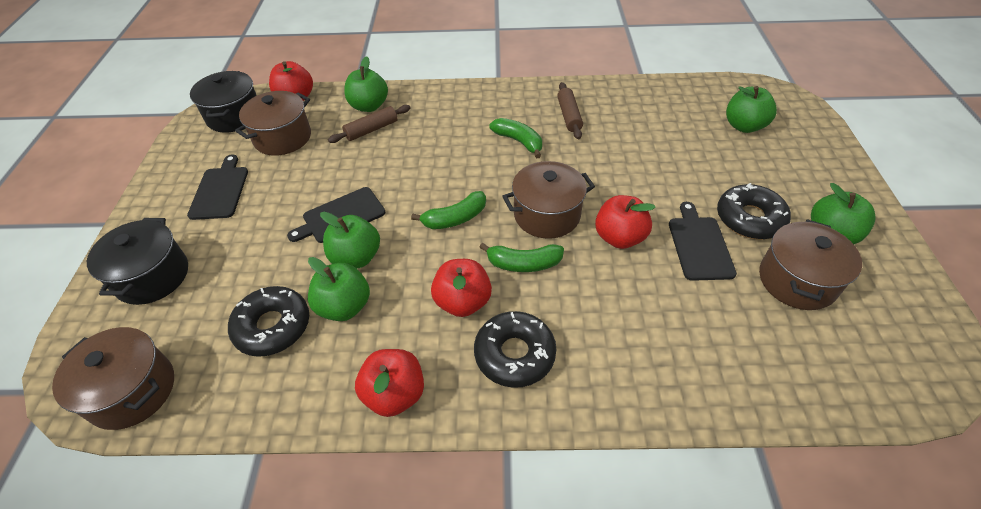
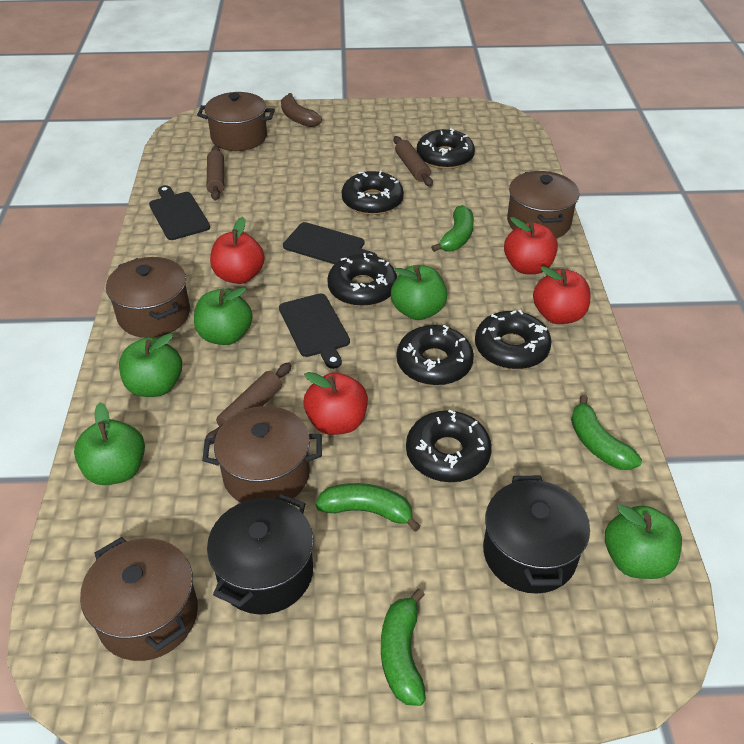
black donut: 3 -> 6
brown banana: 0 -> 1
brown pot: 4 -> 5
brown rolling pin: 2 -> 3
green banana: 3 -> 4

